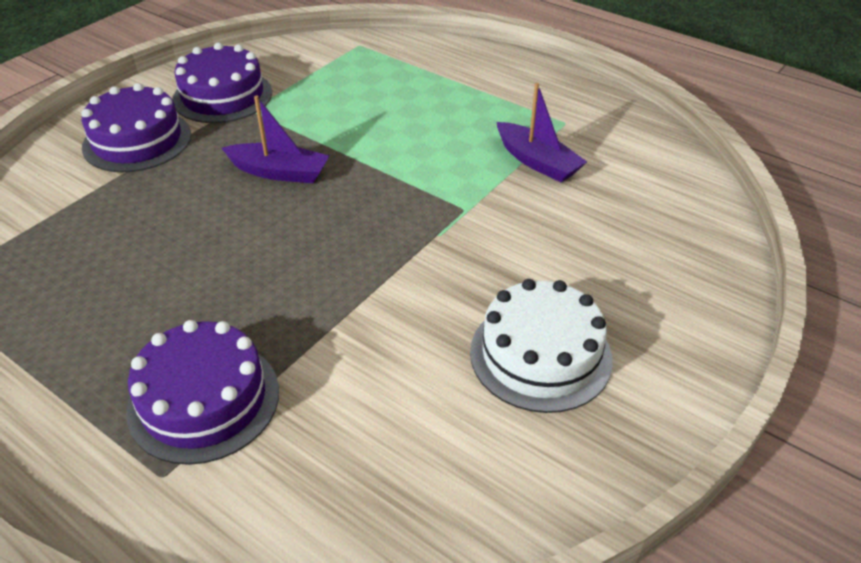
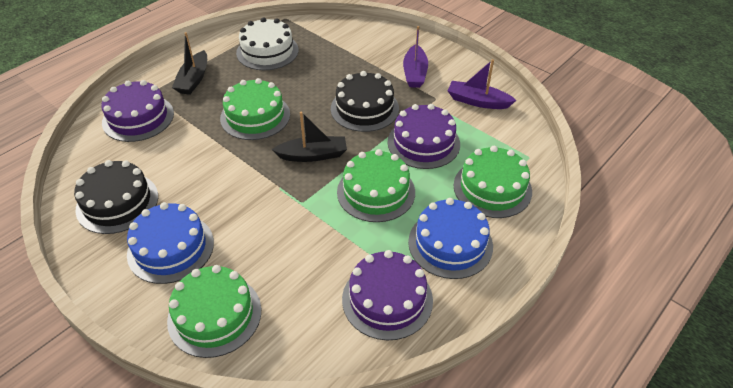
black boat: 0 -> 2
black cake: 0 -> 2
blue cake: 0 -> 2
green cake: 0 -> 4

